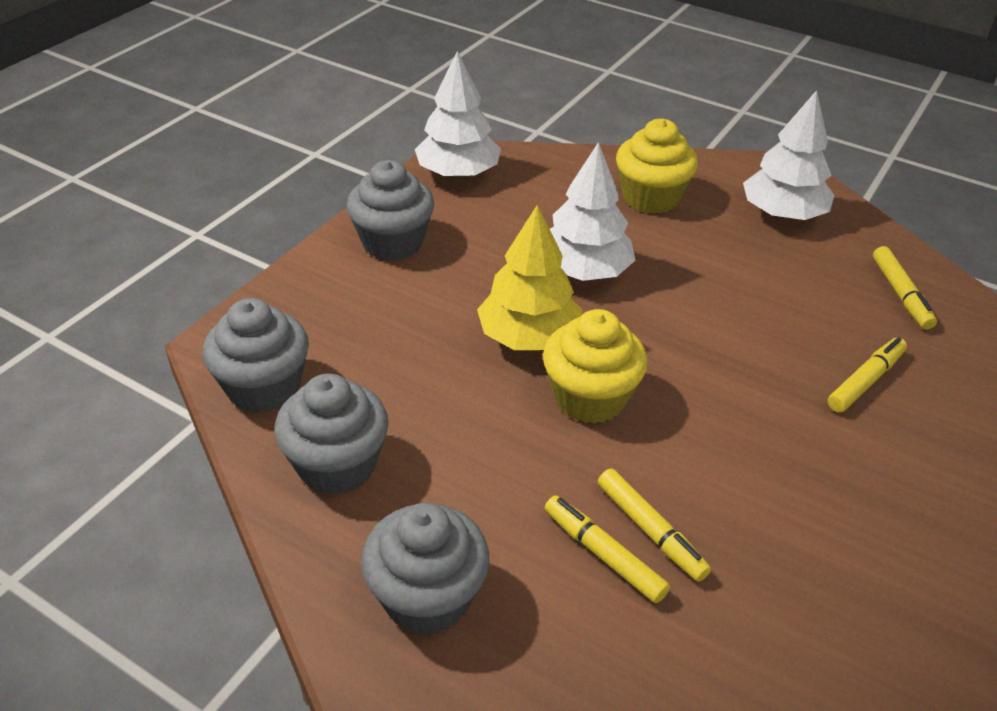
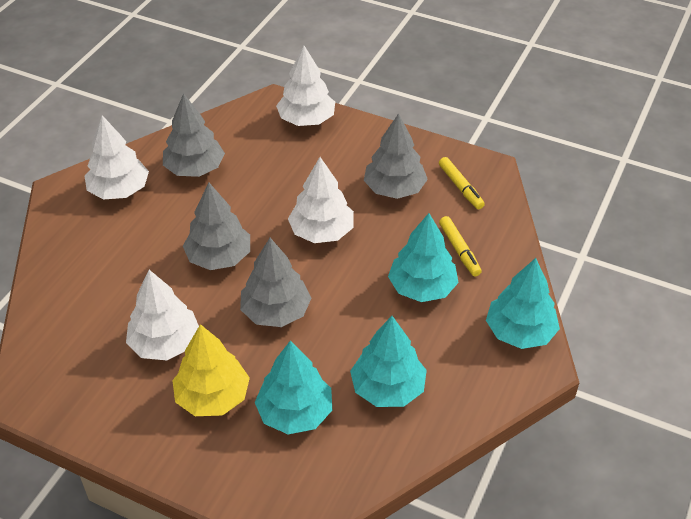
grey cupcake: 4 -> 0
grey tree: 0 -> 4
turquoise tree: 0 -> 4
white tree: 3 -> 4
yellow cupcake: 2 -> 0
yellow marker: 4 -> 2

